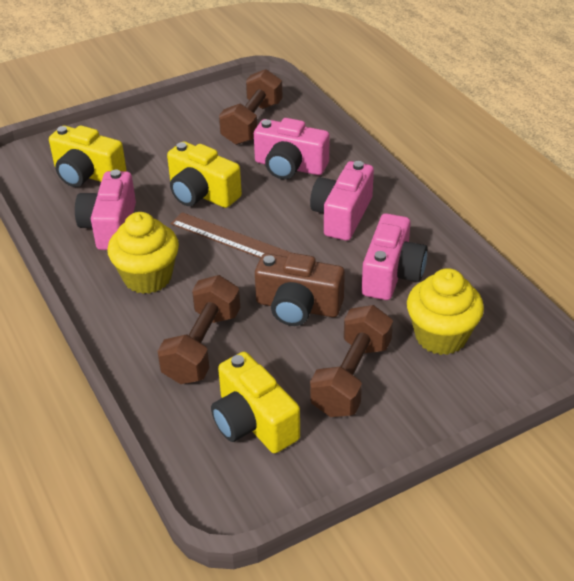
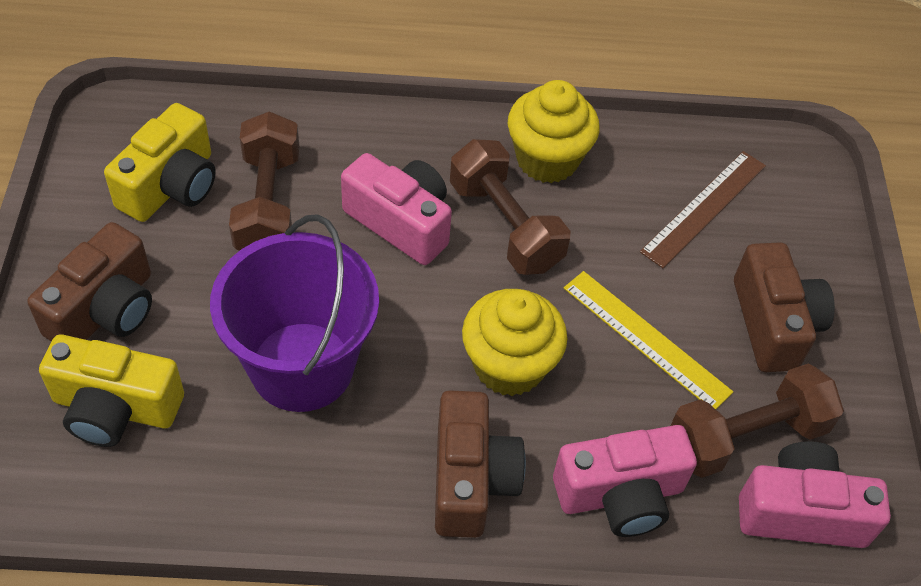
brown camera: 1 -> 3
pink camera: 4 -> 3
purple bucket: 0 -> 1
yellow camera: 3 -> 2
yellow ruler: 0 -> 1

